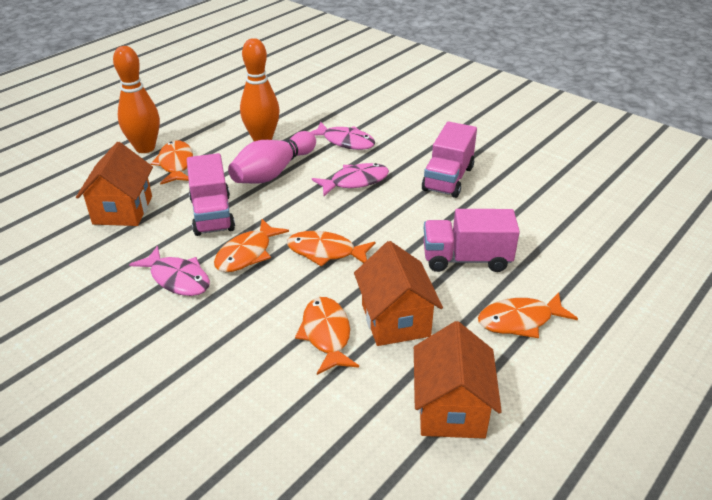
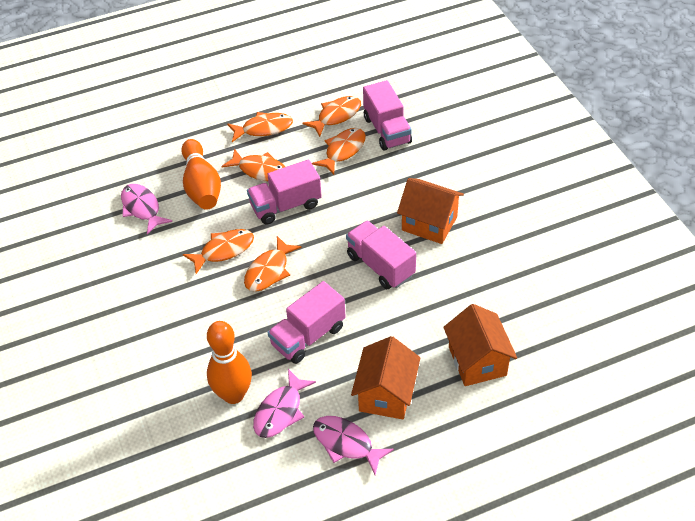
orange fish: 5 -> 6
pink bowling pin: 1 -> 0
pink truck: 3 -> 4

